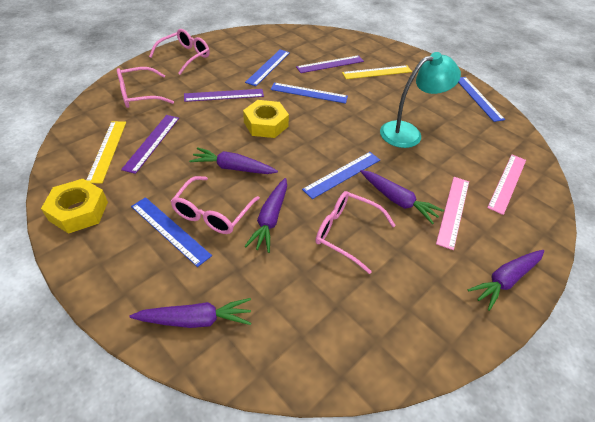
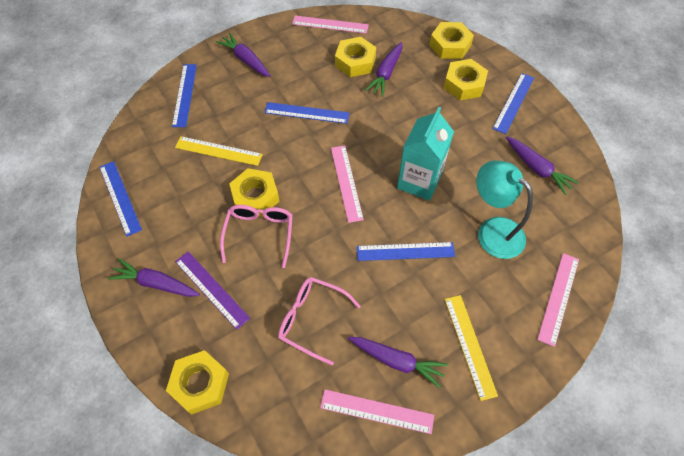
pink glasses: 4 -> 2
pink ruler: 2 -> 4
purple ruler: 3 -> 1
turquoise carton: 0 -> 1
yellow nut: 2 -> 5

